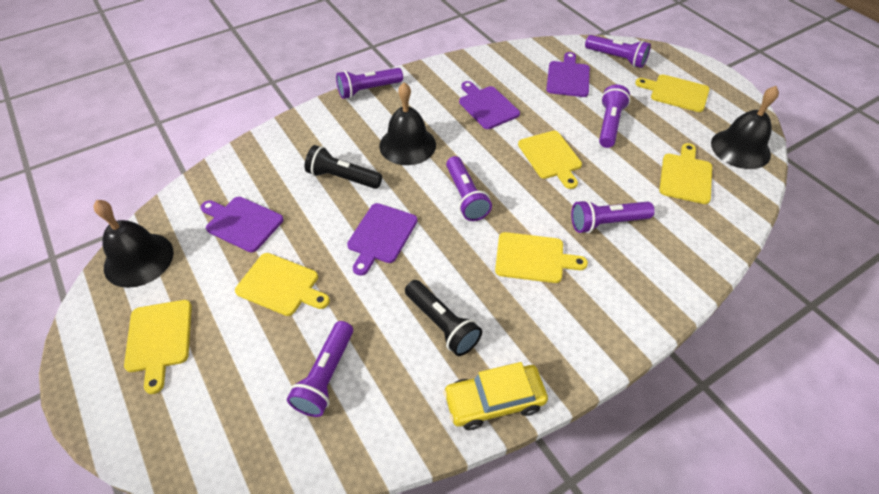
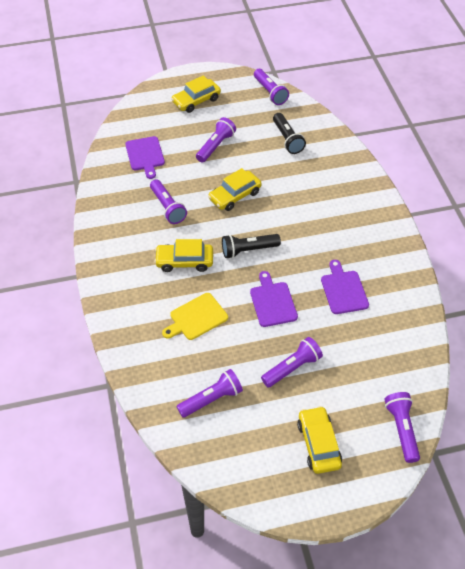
black bell: 3 -> 0
purple cutting board: 4 -> 3
yellow car: 1 -> 4
yellow cutting board: 6 -> 1

